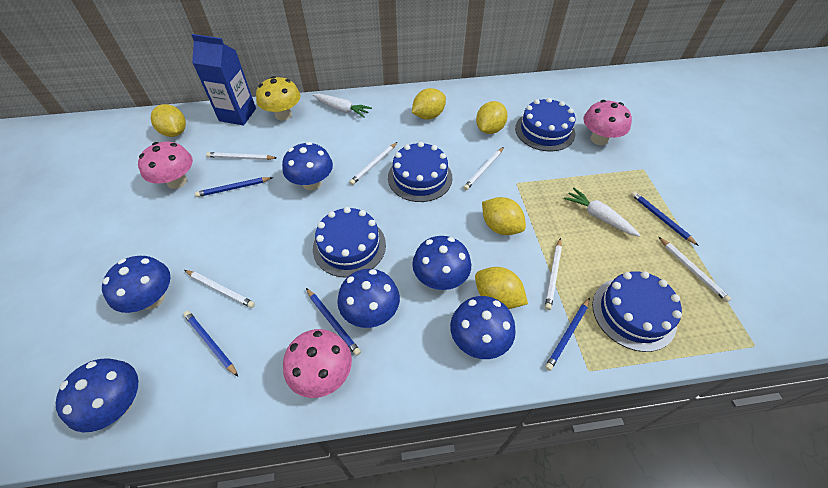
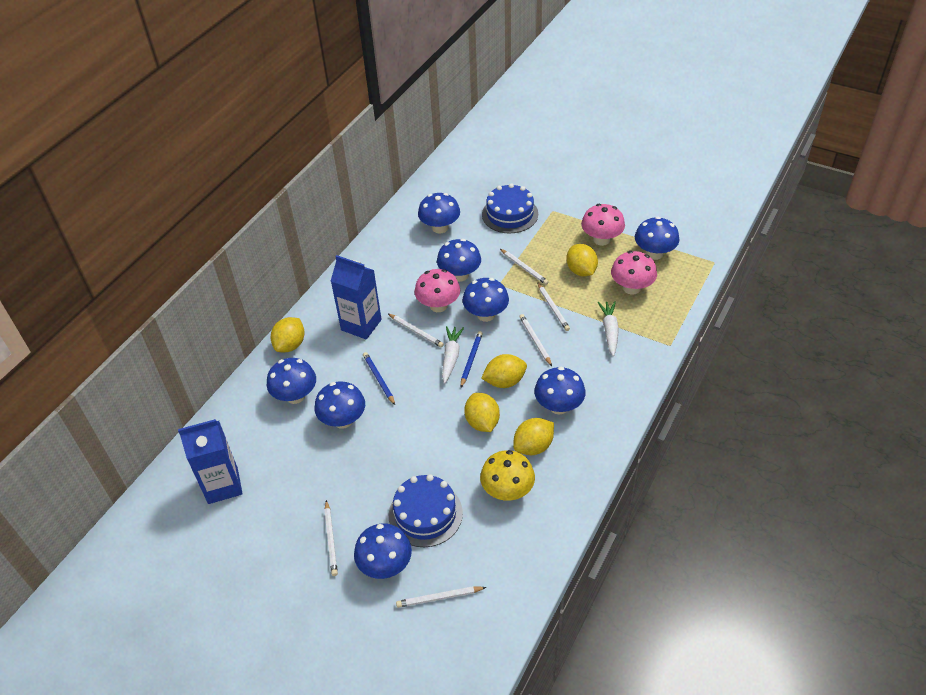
blue cake: 4 -> 2
blue carton: 1 -> 2
blue mushroom: 6 -> 8
blue pencil: 5 -> 2

